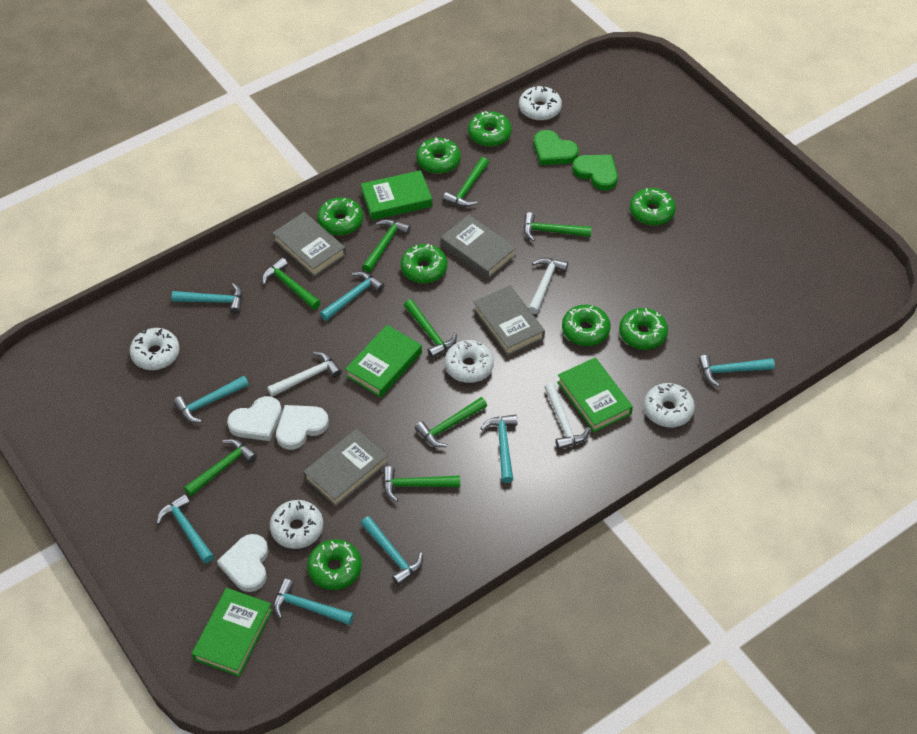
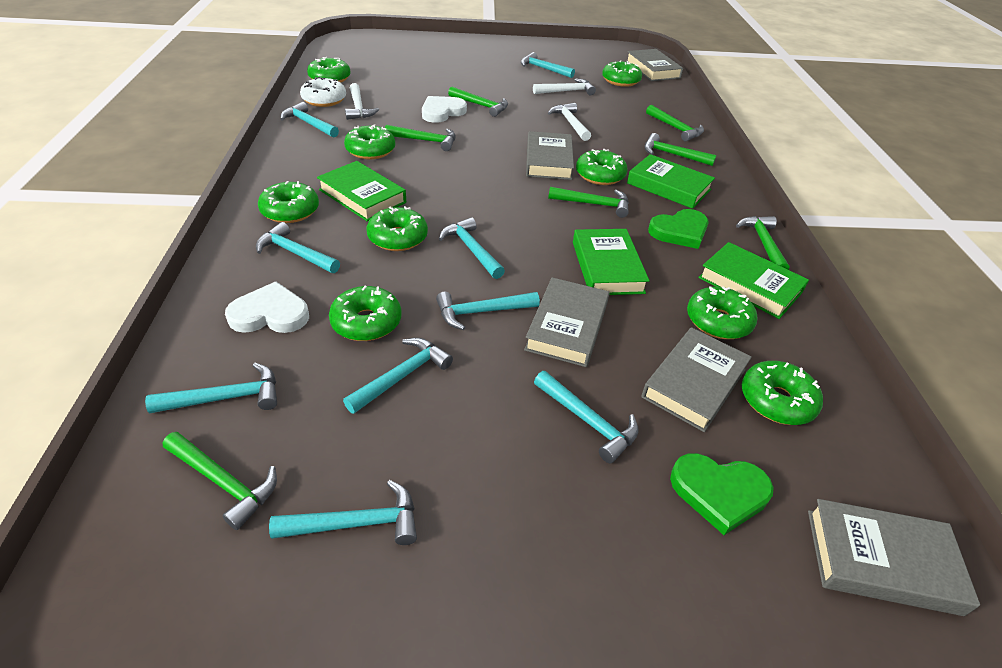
green donut: 8 -> 9
green hammer: 8 -> 7
grey book: 4 -> 5
turquoise hammer: 8 -> 9
white donut: 5 -> 1
white heart: 3 -> 2

